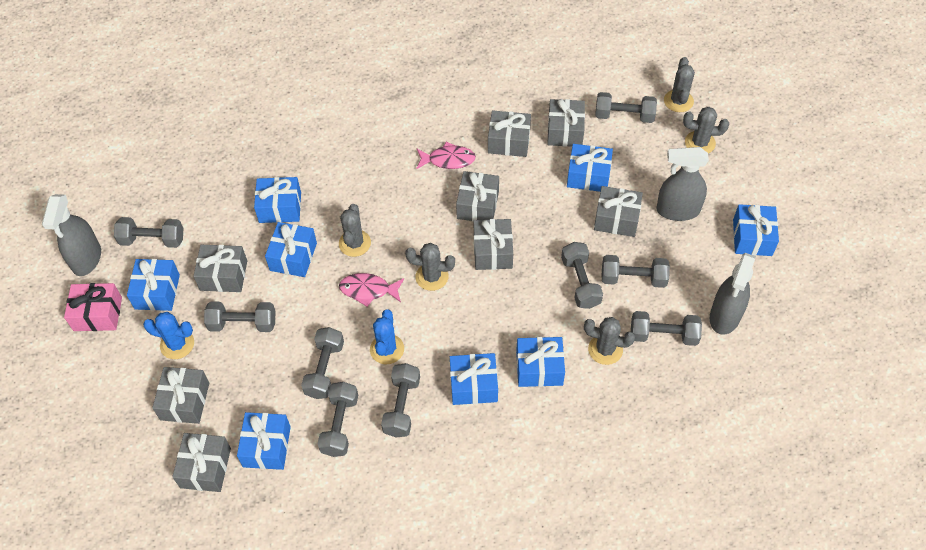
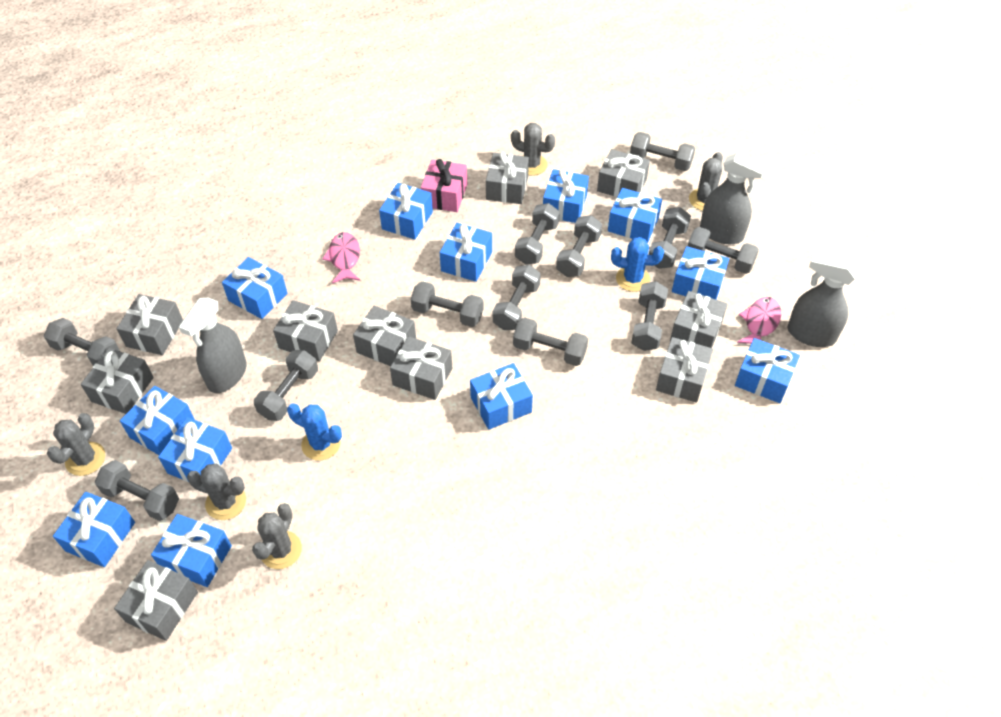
blue gift: 8 -> 12
grey dumbbell: 9 -> 12
grey gift: 8 -> 10

